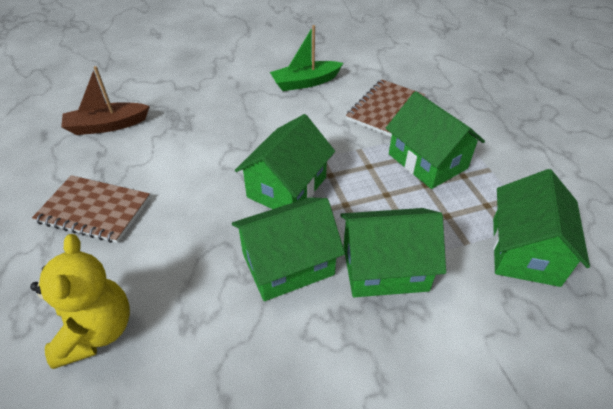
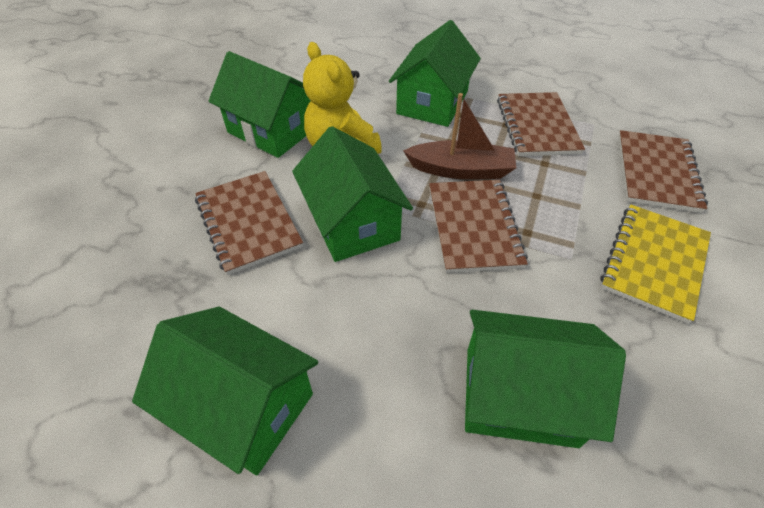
brown notebook: 2 -> 4
green boat: 1 -> 0
yellow notebook: 0 -> 1

